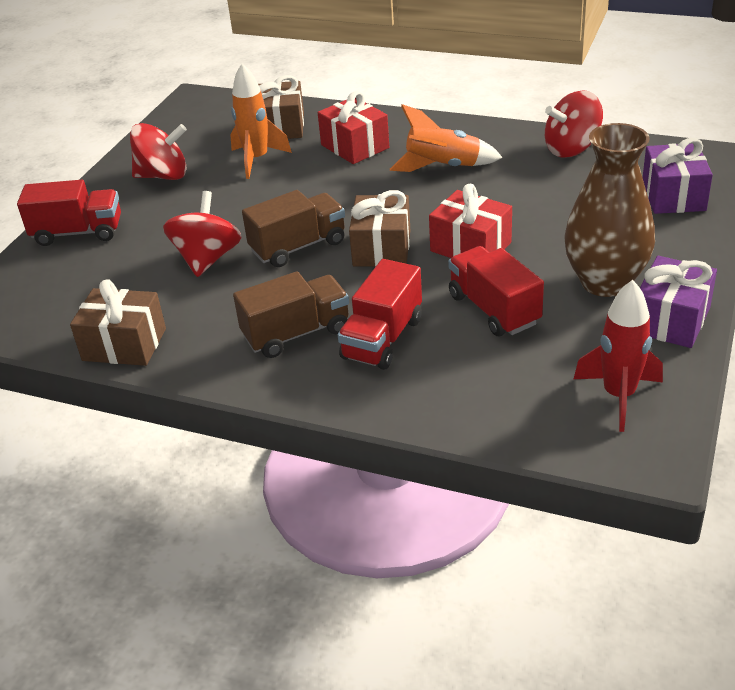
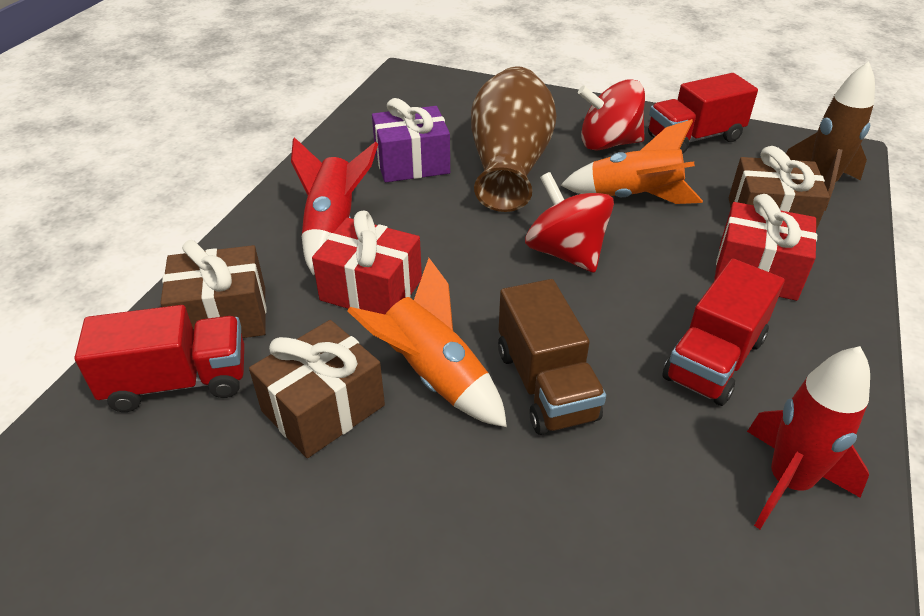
brown rocket: 0 -> 1
brown truck: 2 -> 1
purple gift: 2 -> 1
red rocket: 1 -> 2
red spinning top: 3 -> 2

